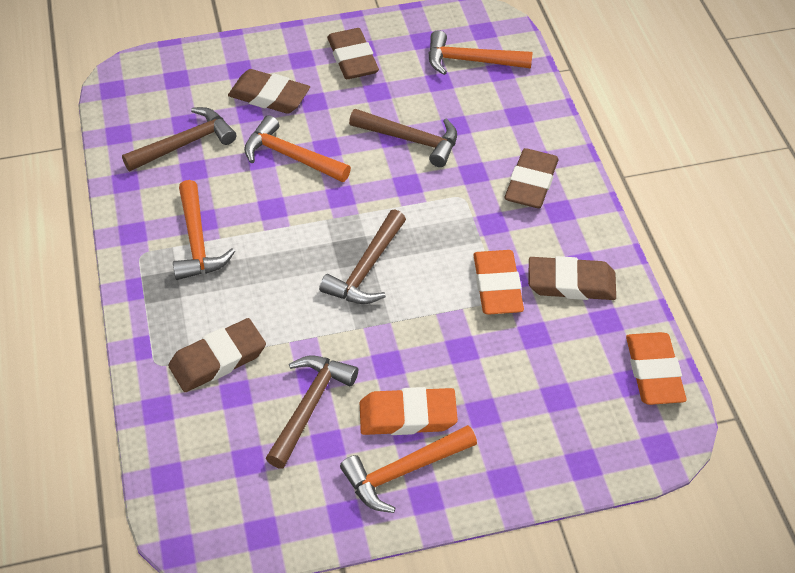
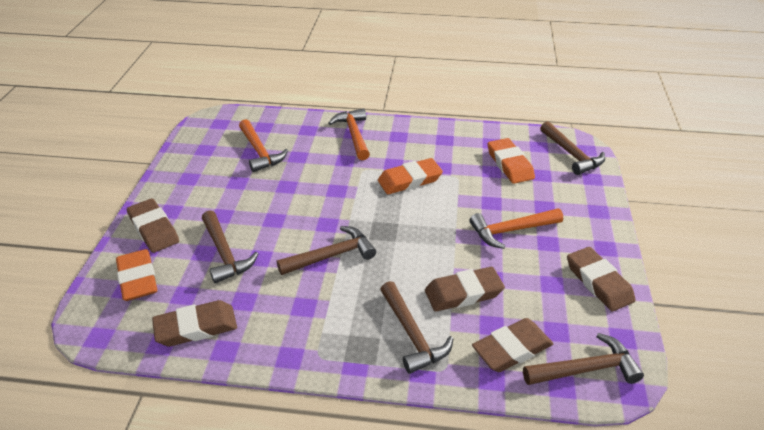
brown hammer: 4 -> 5
orange hammer: 4 -> 3

